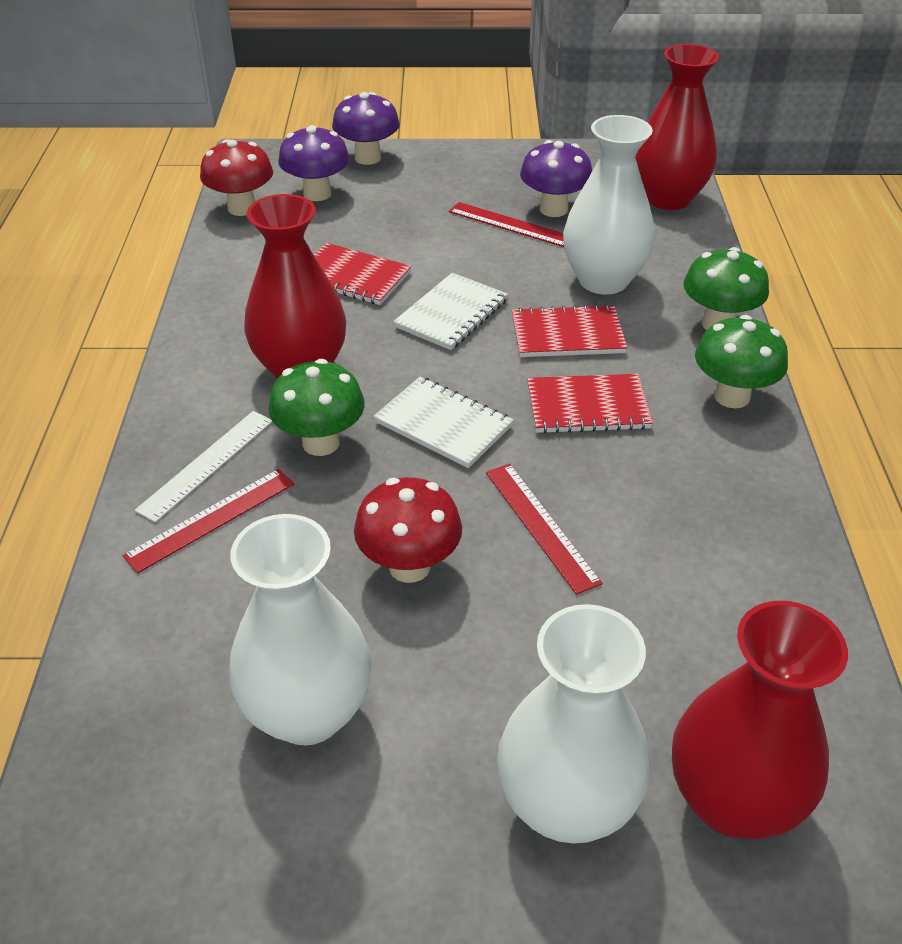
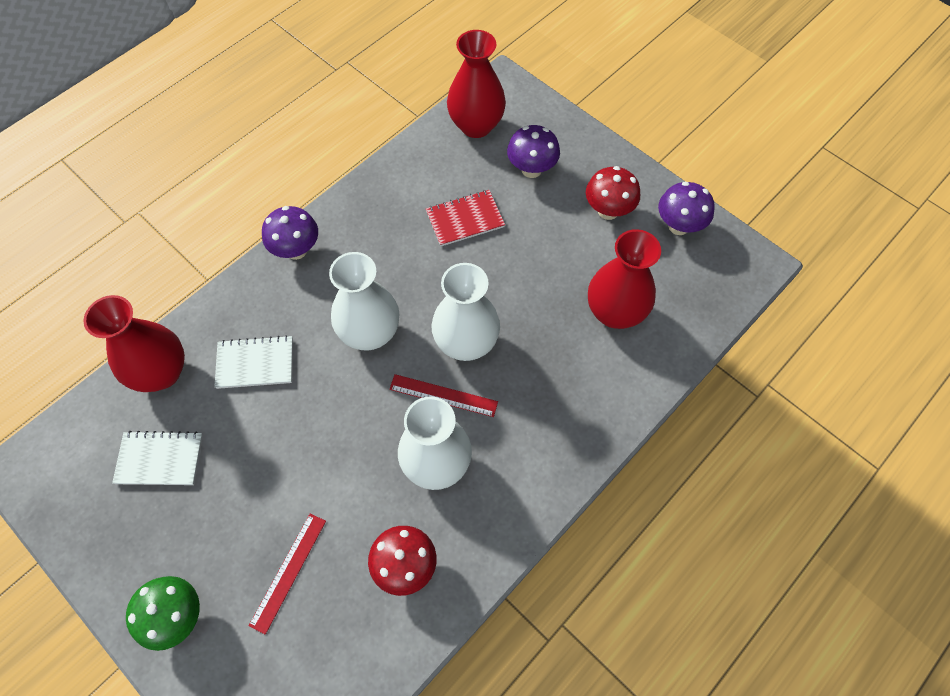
green mushroom: 3 -> 1
red notebook: 3 -> 1
red ruler: 3 -> 2
white ruler: 1 -> 0

